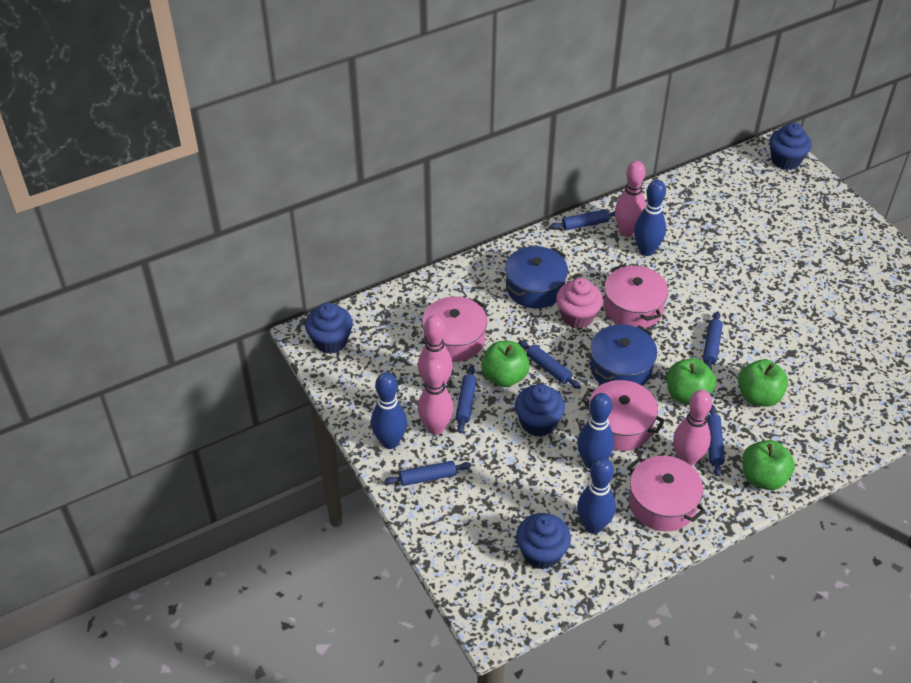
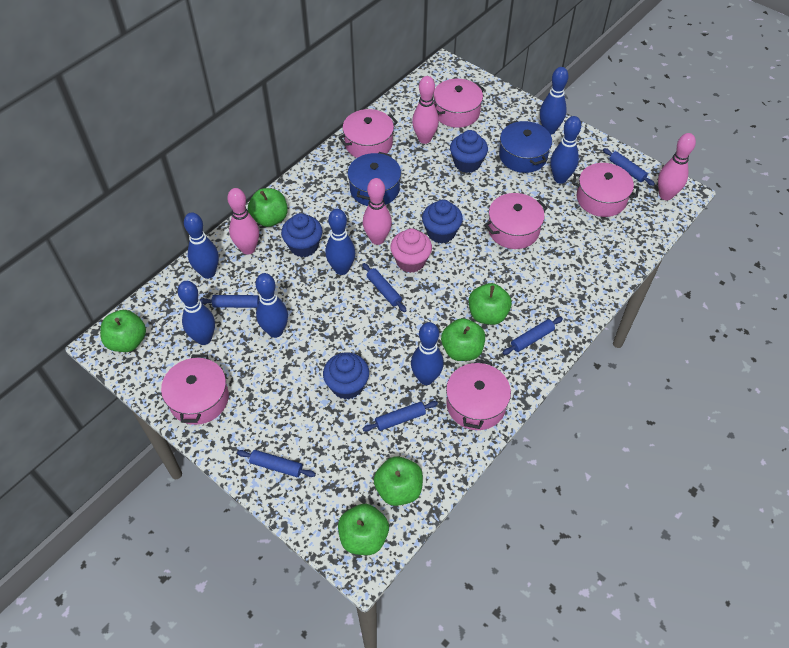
blue bowling pin: 4 -> 7
green apple: 4 -> 6
pink pot: 4 -> 6

